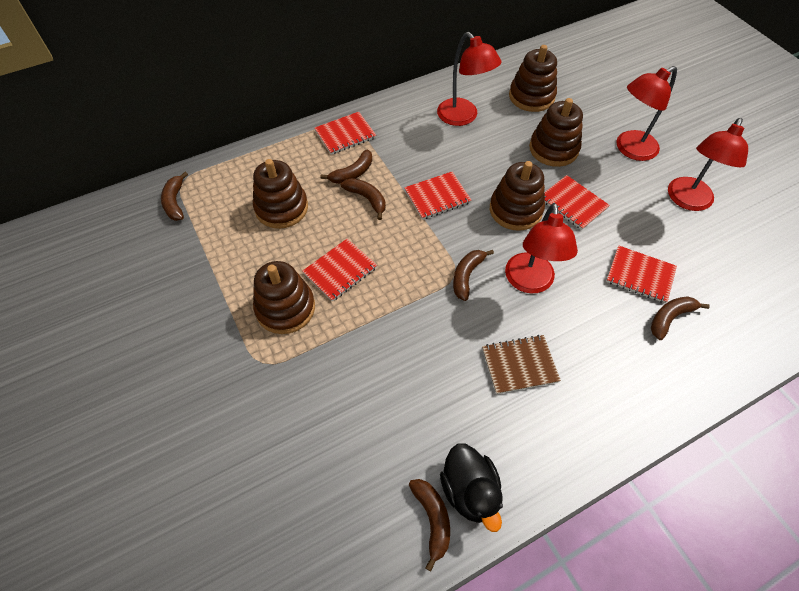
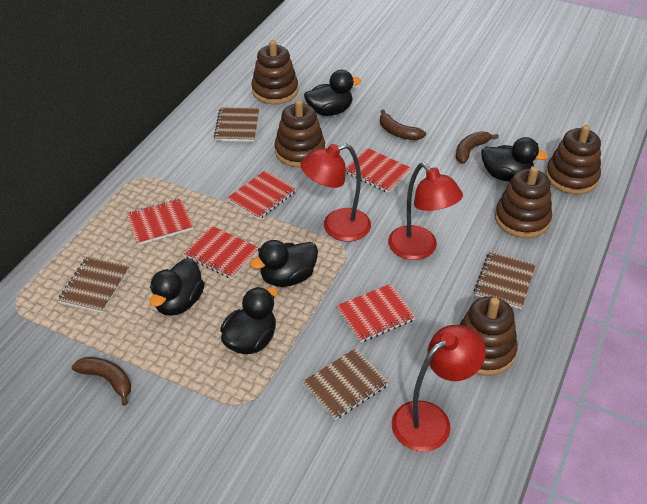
black duck: 1 -> 5
brown banana: 6 -> 3
brown notebook: 1 -> 4
red lamp: 4 -> 3

